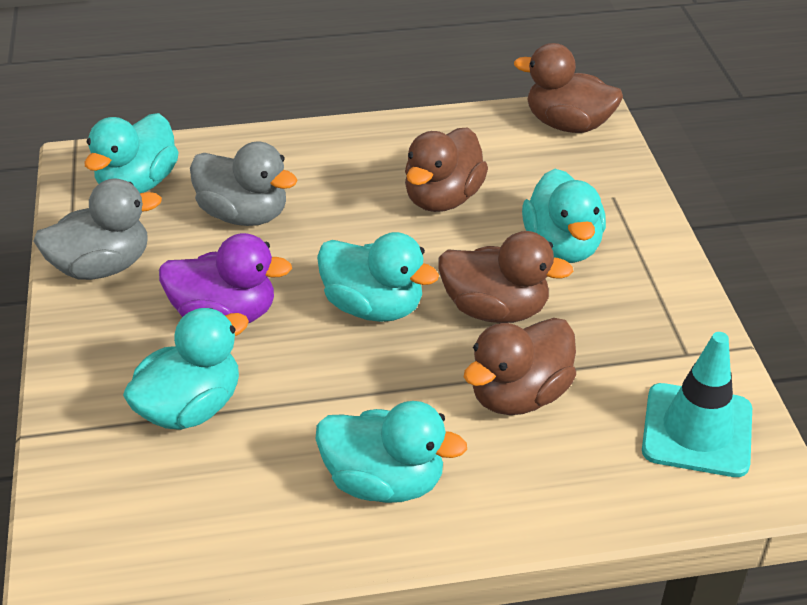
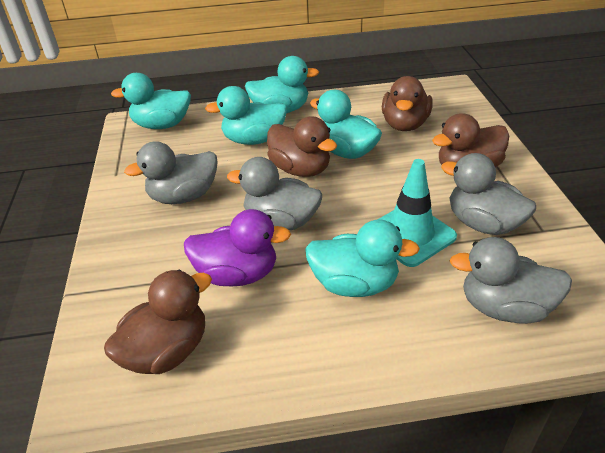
grey duck: 2 -> 4

